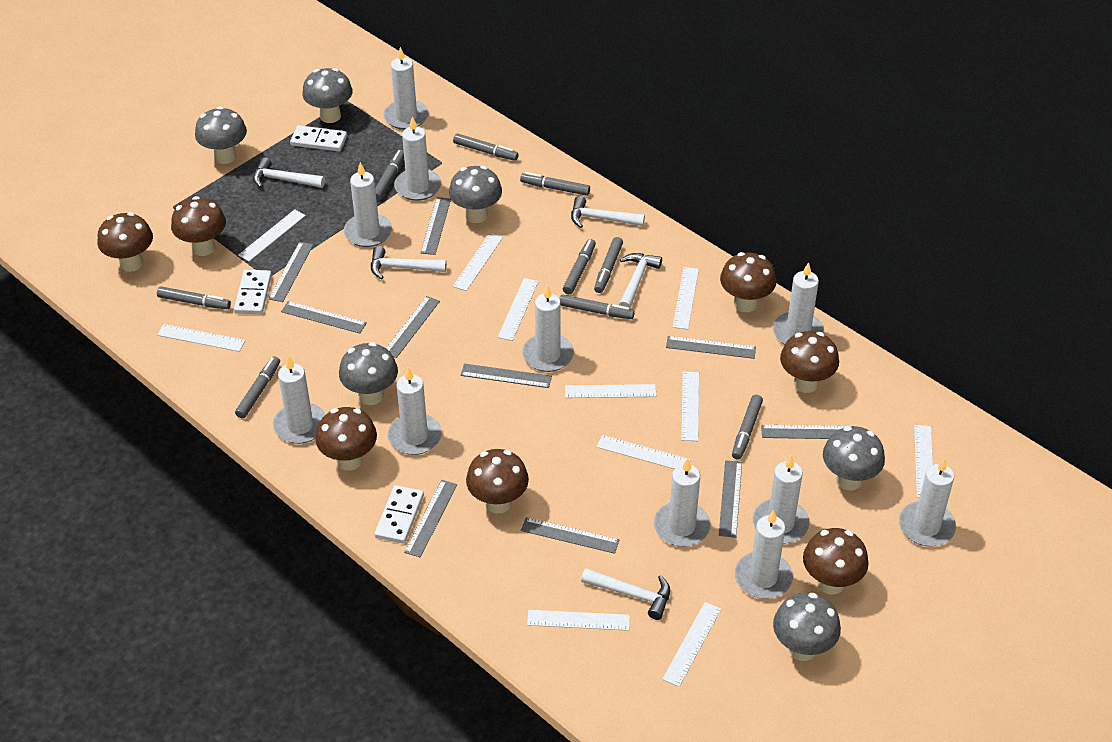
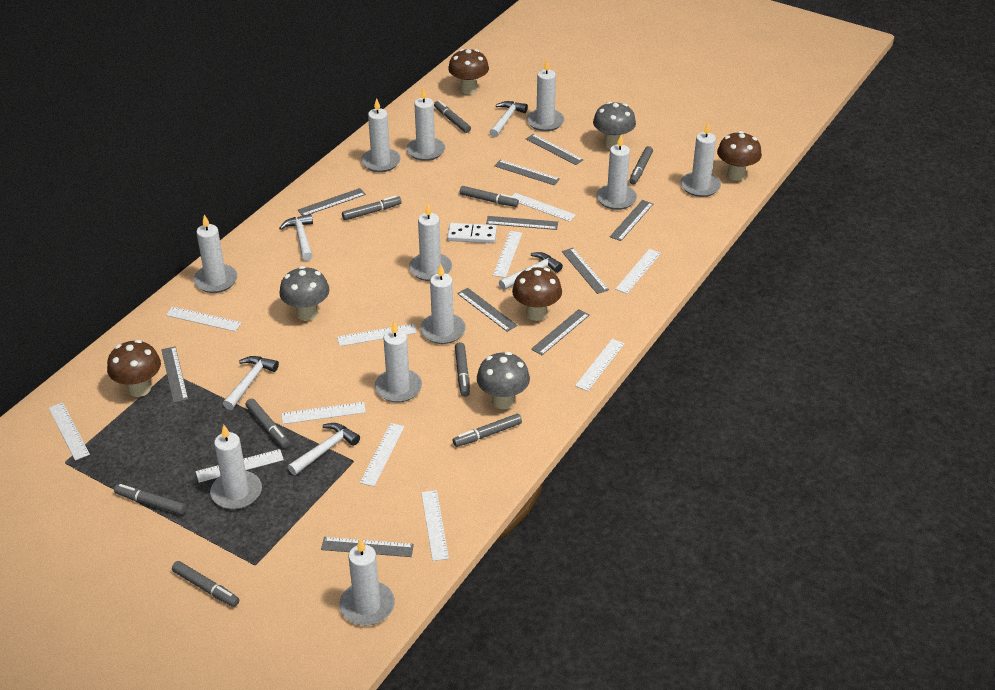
brown mushroom: 7 -> 4
grey mushroom: 6 -> 3
white domino: 3 -> 1

